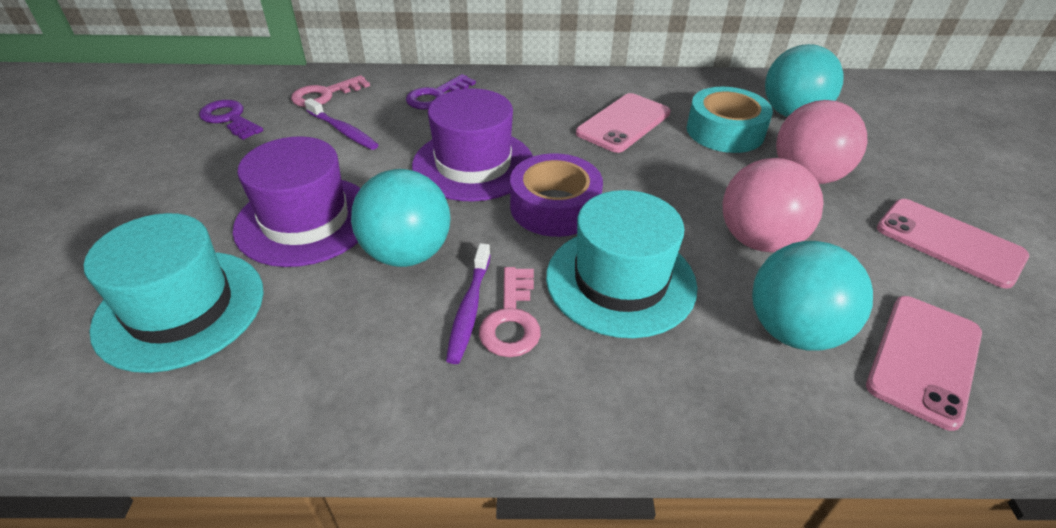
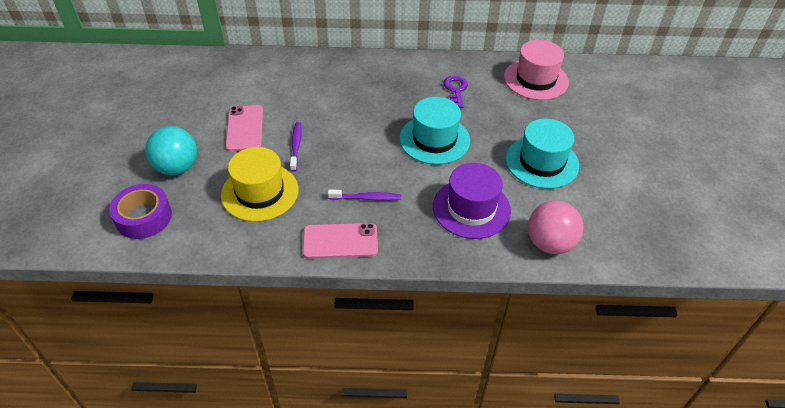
pink ball: 2 -> 1
pink hat: 0 -> 1
pink key: 2 -> 0
pink phone: 3 -> 2
purple hat: 2 -> 1
purple key: 2 -> 1
turquoise ball: 3 -> 1
turquoise tape: 1 -> 0
yellow hat: 0 -> 1

